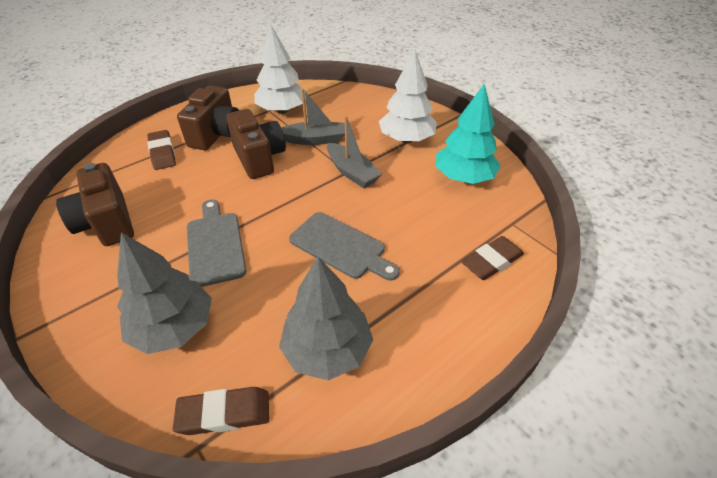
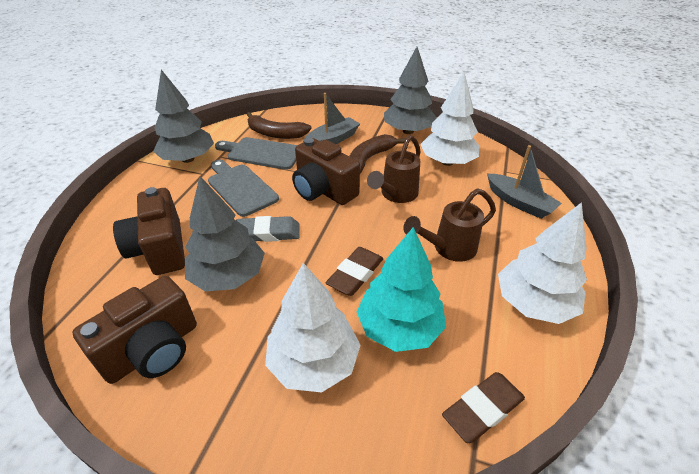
brown banana: 0 -> 2
brown eraser: 3 -> 2
brown watering can: 0 -> 2
grey eraser: 0 -> 1
grey tree: 2 -> 3
white tree: 2 -> 3

